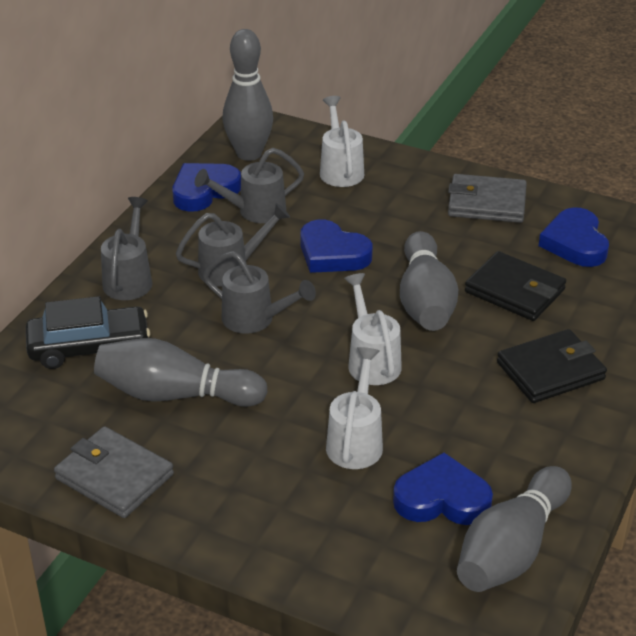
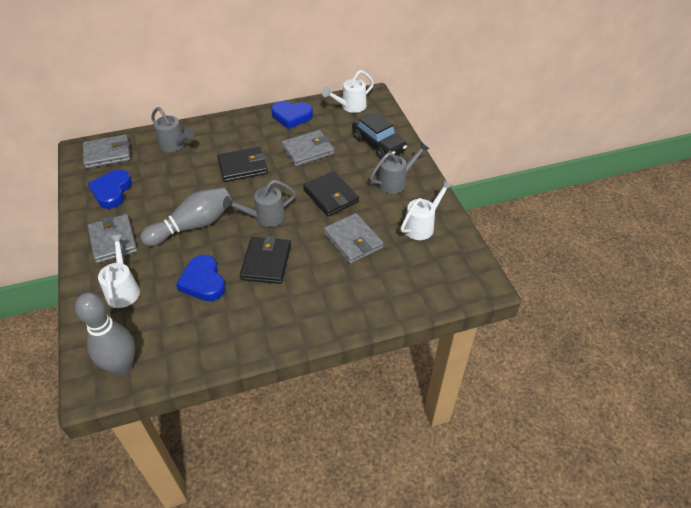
black wallet: 2 -> 3
blue heart: 4 -> 3
grey bowling pin: 4 -> 2
grey wallet: 2 -> 4
grey watering can: 4 -> 3

